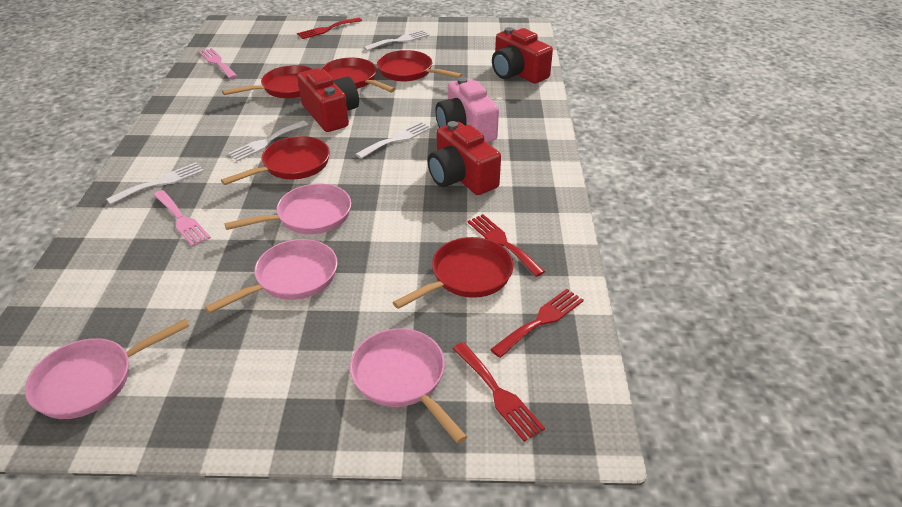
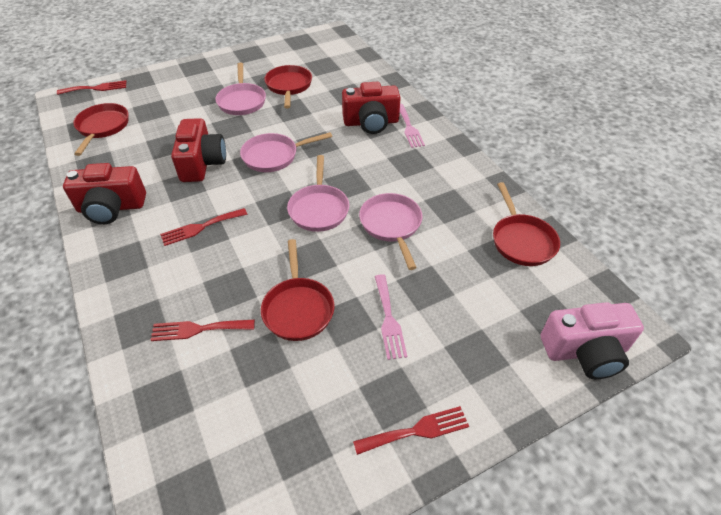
red pan: 5 -> 4
white fork: 4 -> 0

